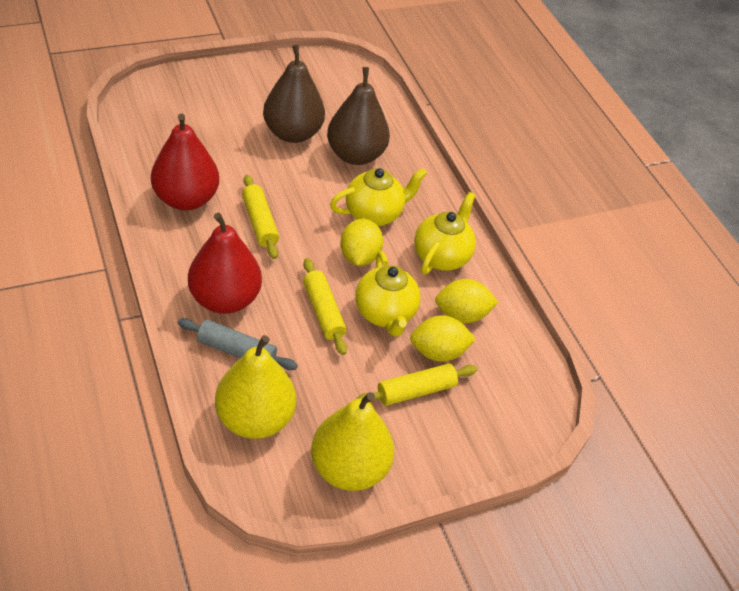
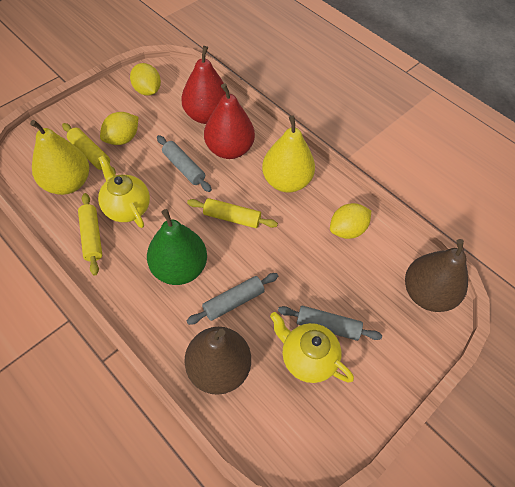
green pear: 0 -> 1
grey rolling pin: 1 -> 3
yellow teapot: 3 -> 2

